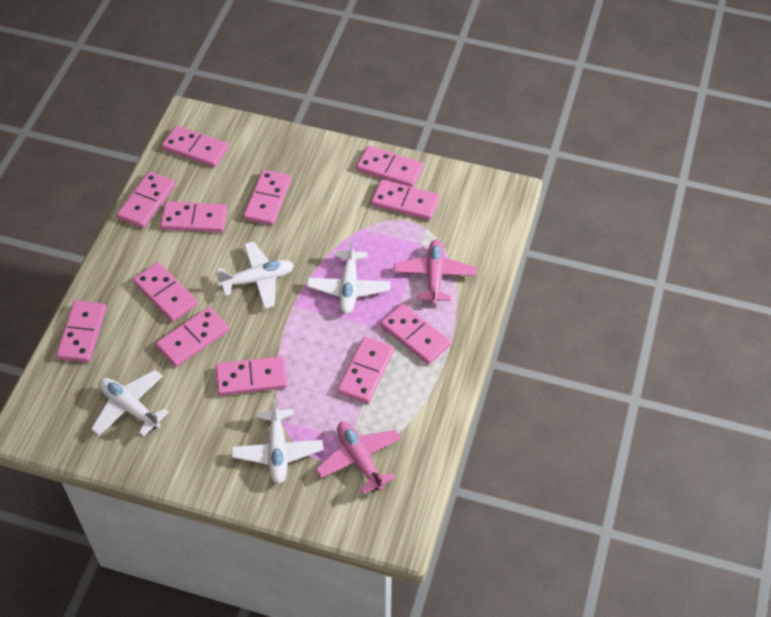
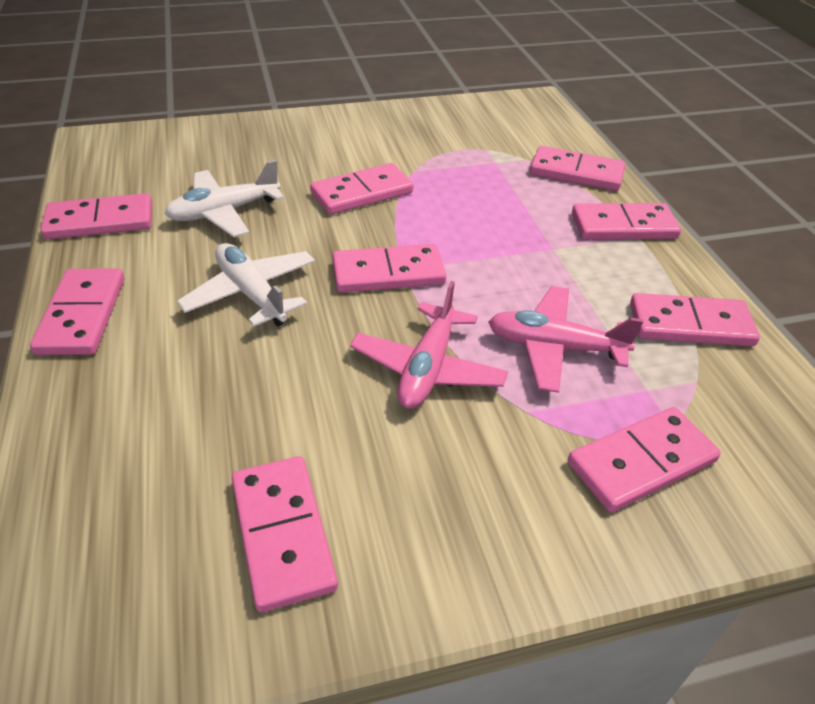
pink domino: 12 -> 9
white plane: 4 -> 2

